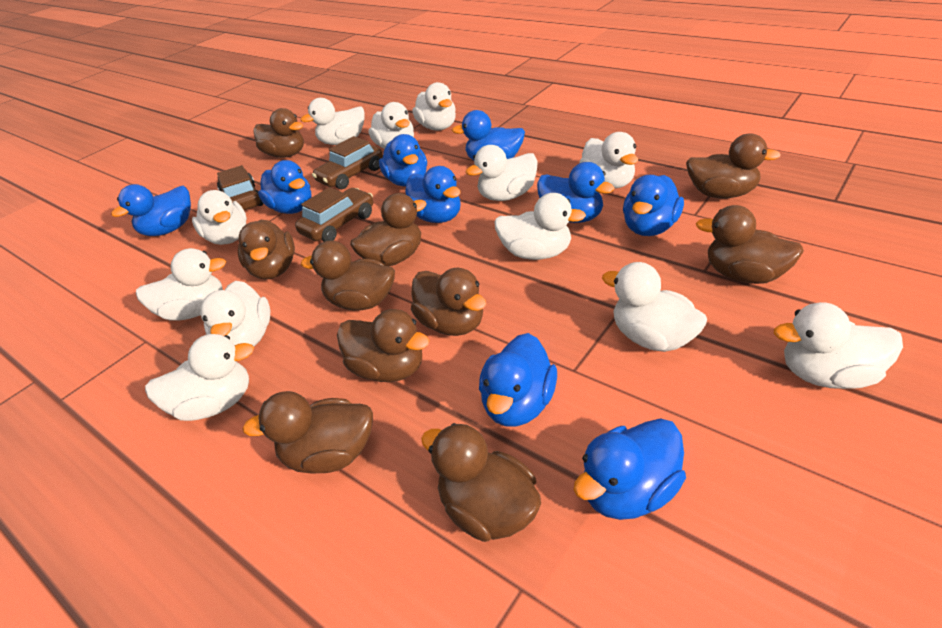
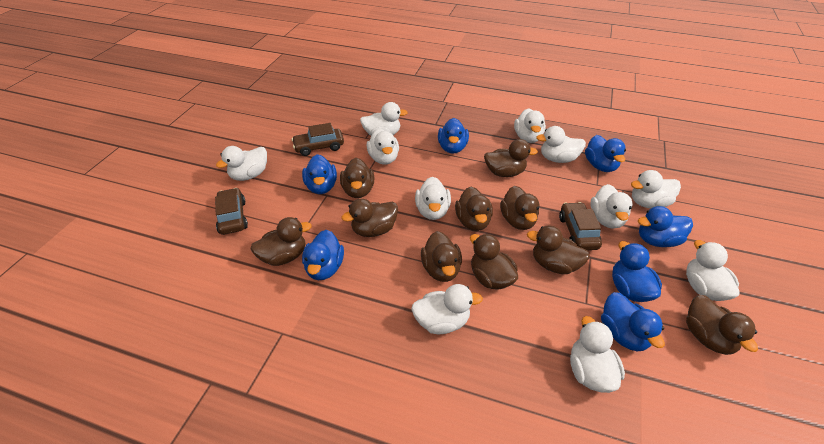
blue duck: 9 -> 7
white duck: 12 -> 11

